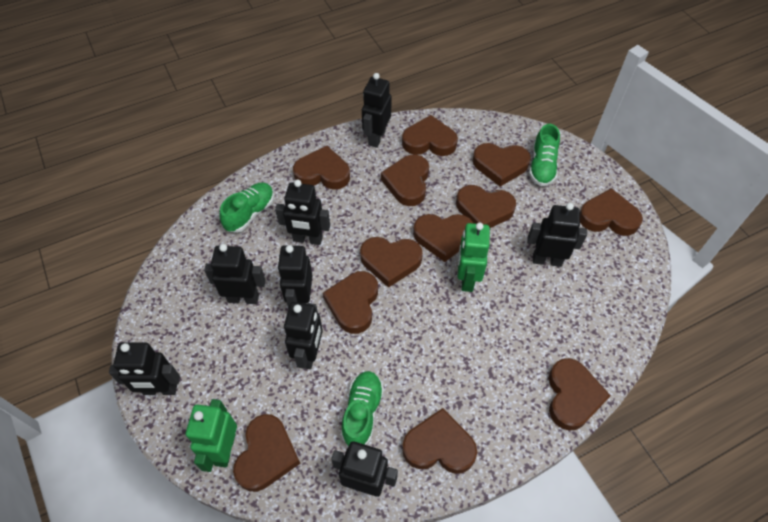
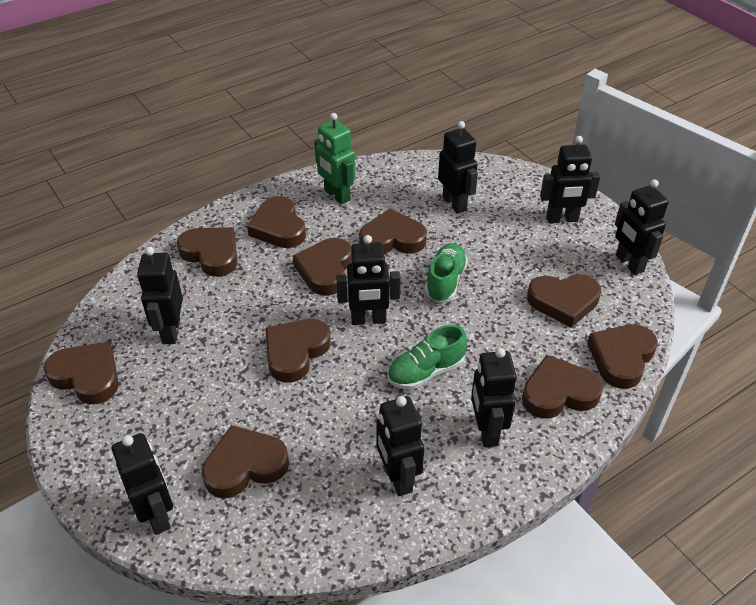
brown heart: 12 -> 10
green robot: 2 -> 1
green shoe: 3 -> 2

